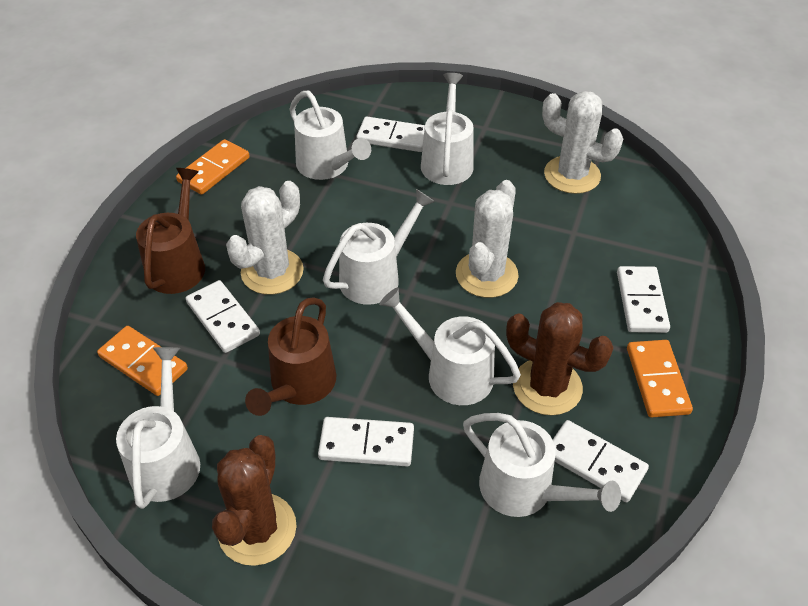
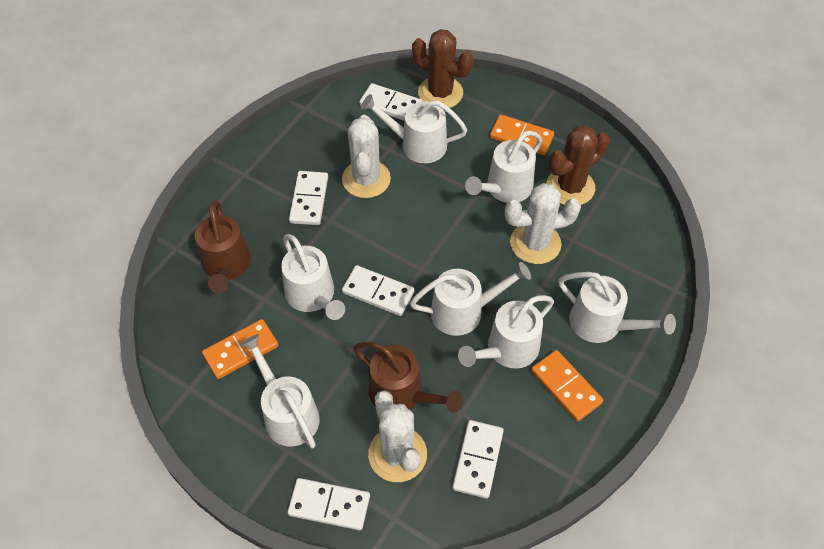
white watering can: 6 -> 7

